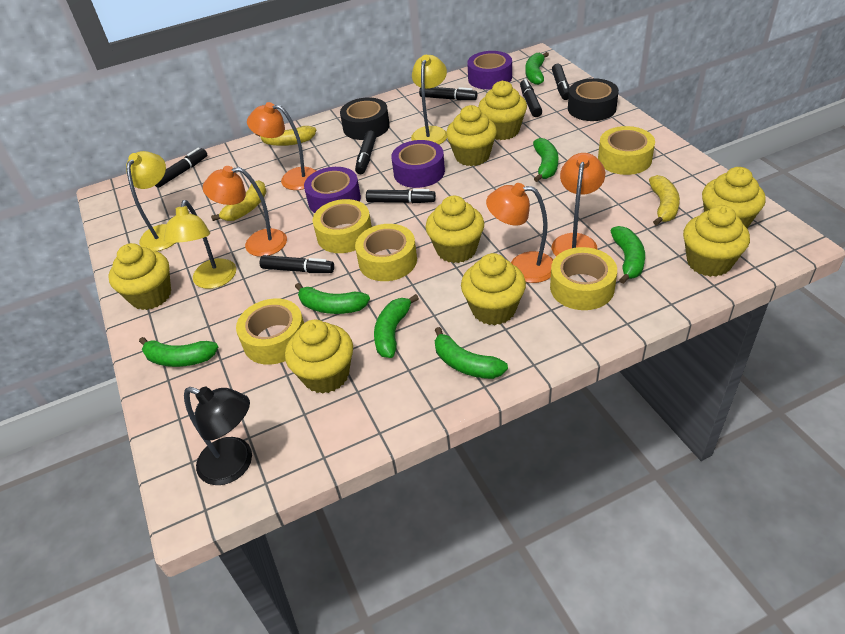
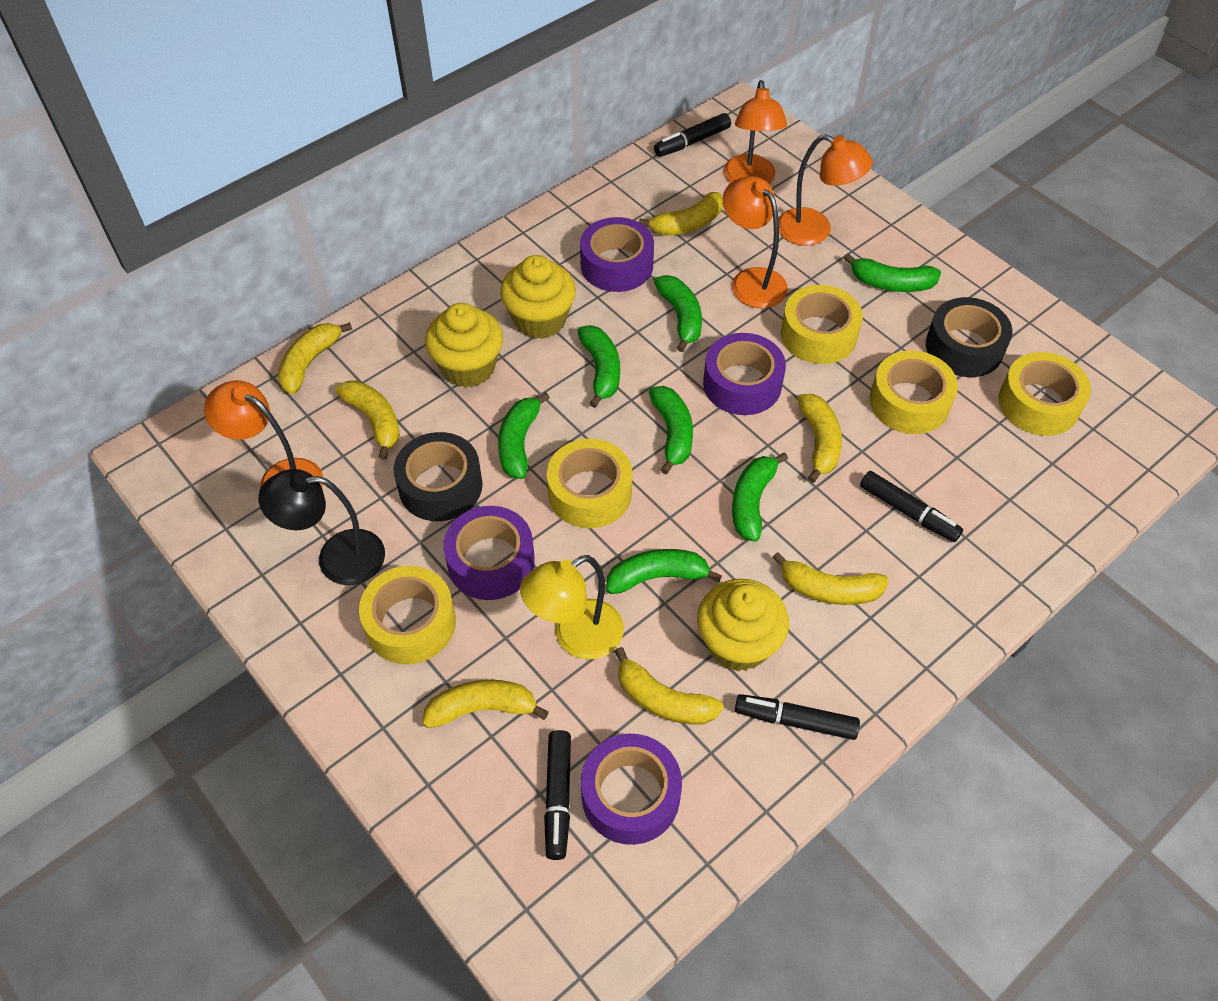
black marker: 7 -> 4
purple tape: 3 -> 4
yellow banana: 3 -> 7
yellow cupcake: 8 -> 3
yellow lamp: 3 -> 1

